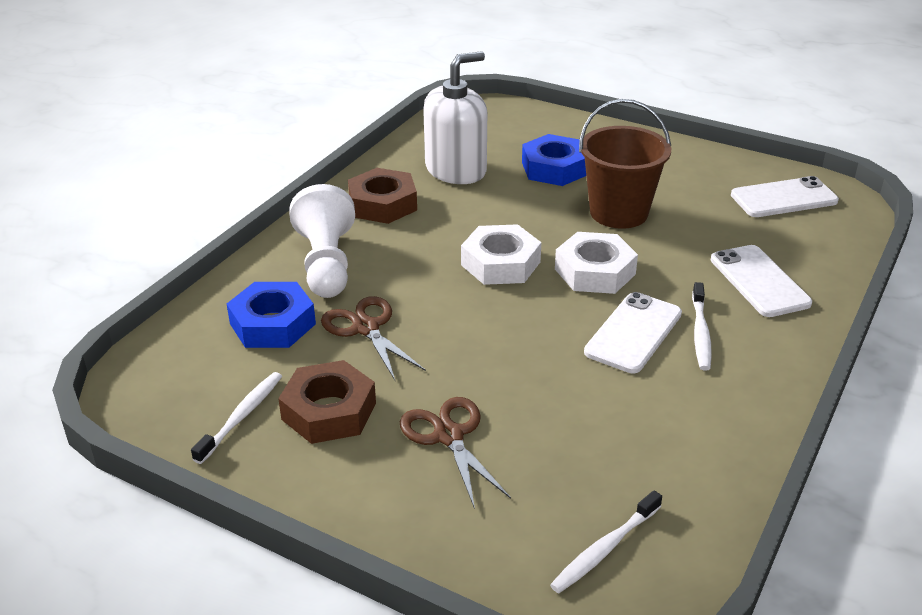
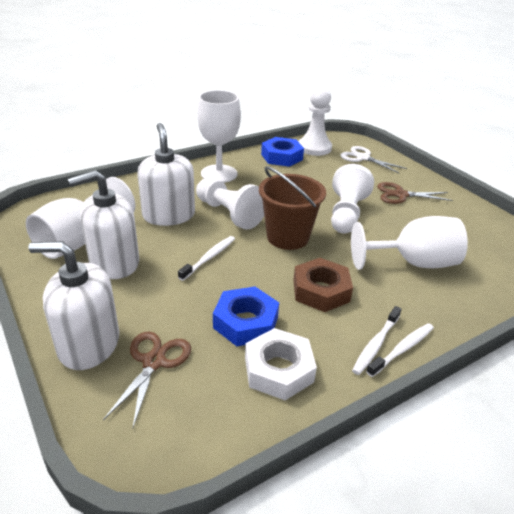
brown nut: 2 -> 1
white goblet: 0 -> 3
white nut: 2 -> 1
white pawn: 1 -> 3
white phone: 3 -> 0
white scissors: 0 -> 1
white soap dispenser: 1 -> 3

